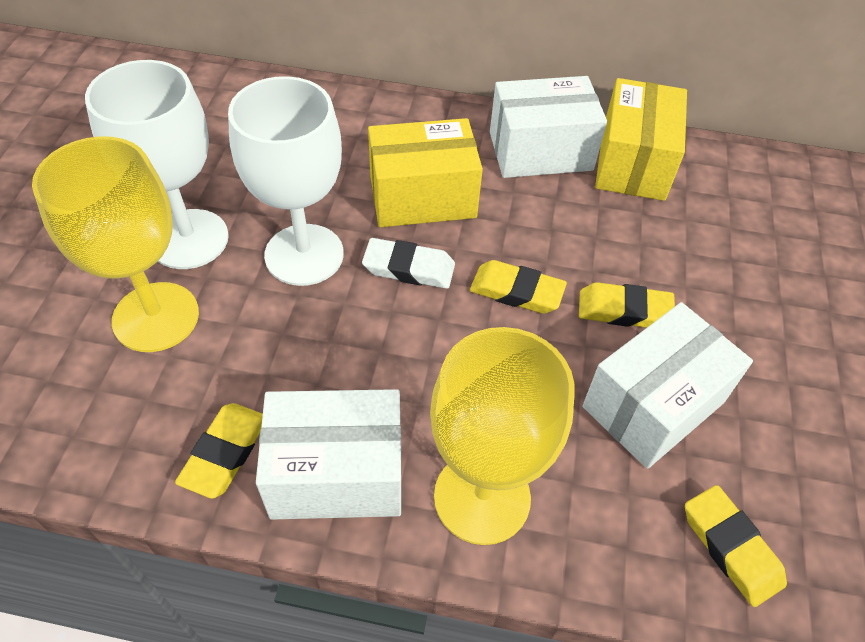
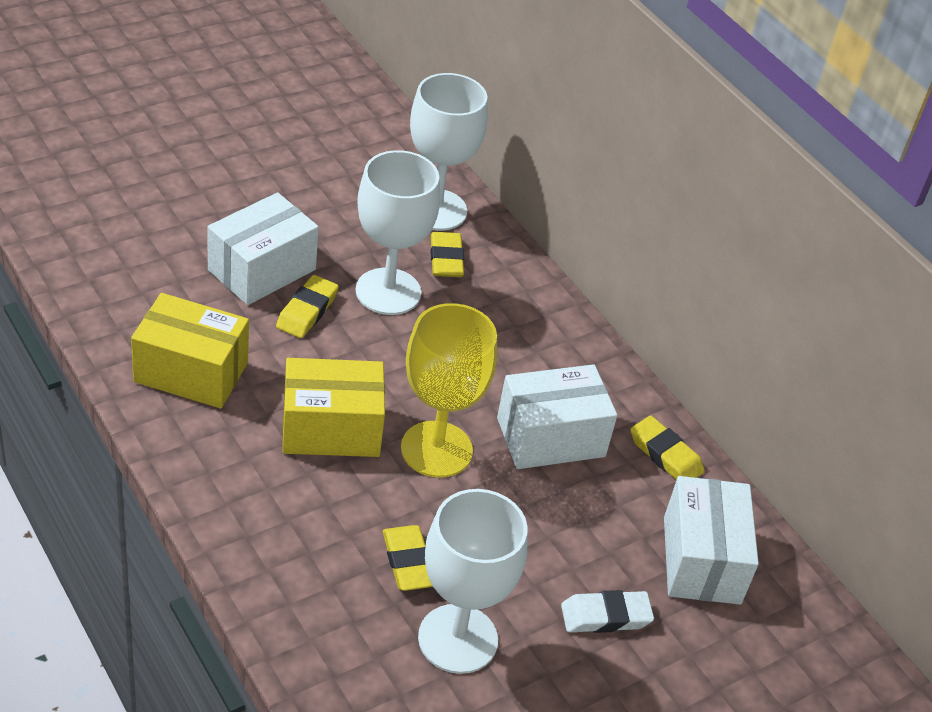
white goblet: 2 -> 3
yellow goblet: 2 -> 1

